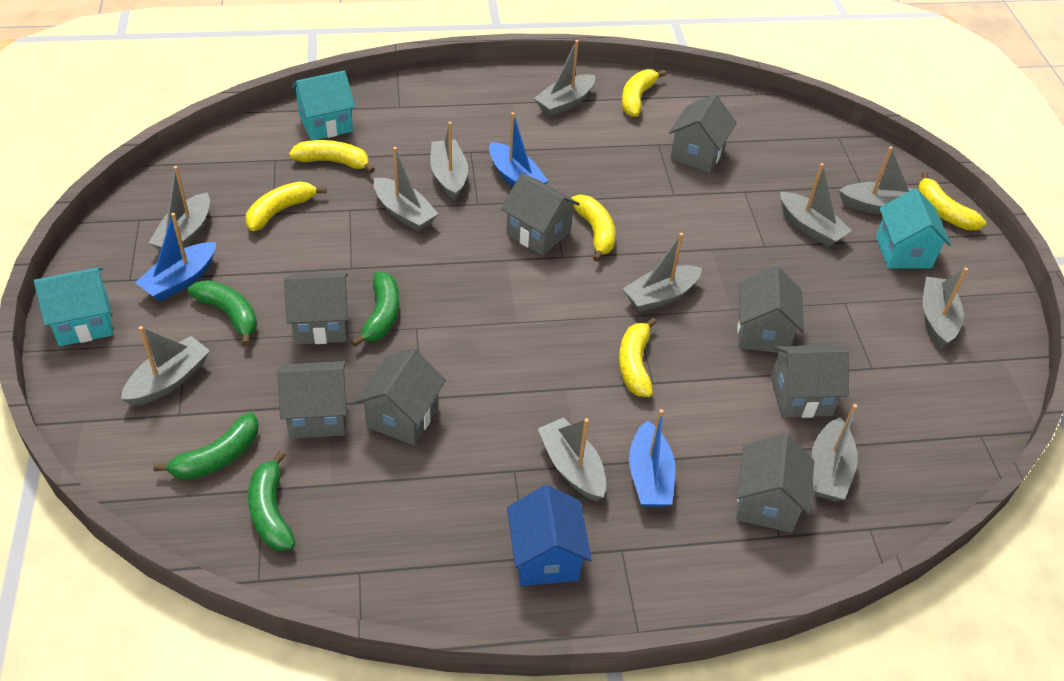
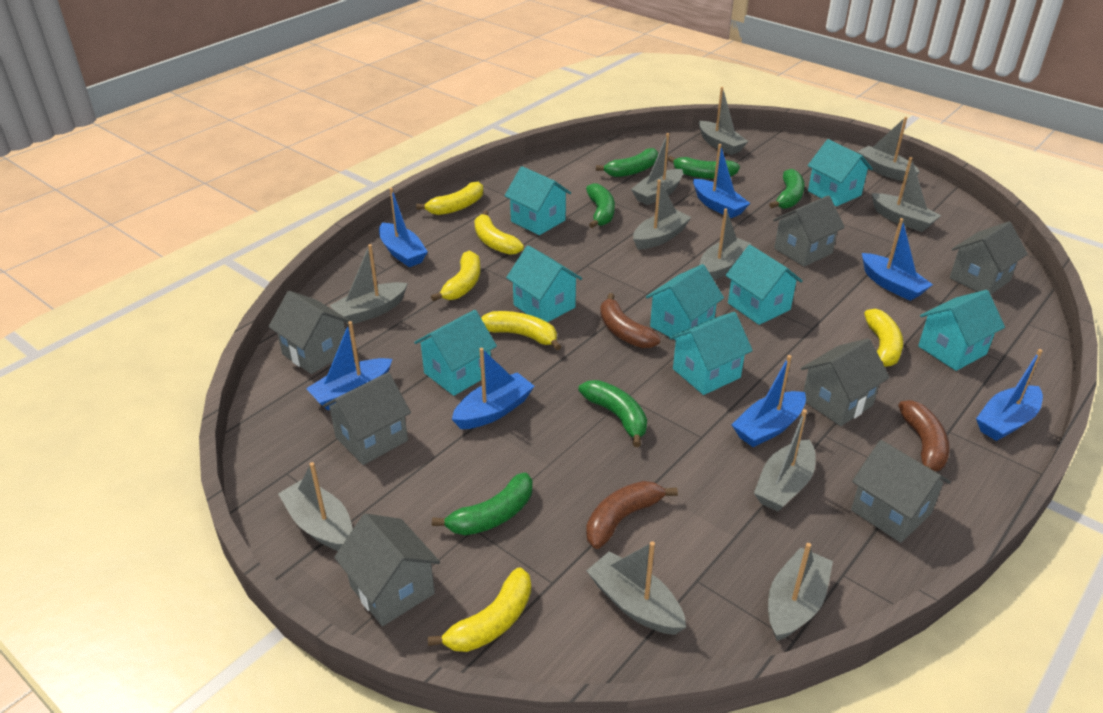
blue boat: 3 -> 7
blue house: 1 -> 0
brown banana: 0 -> 3
green banana: 4 -> 6
grey house: 8 -> 7
turquoise house: 3 -> 8

